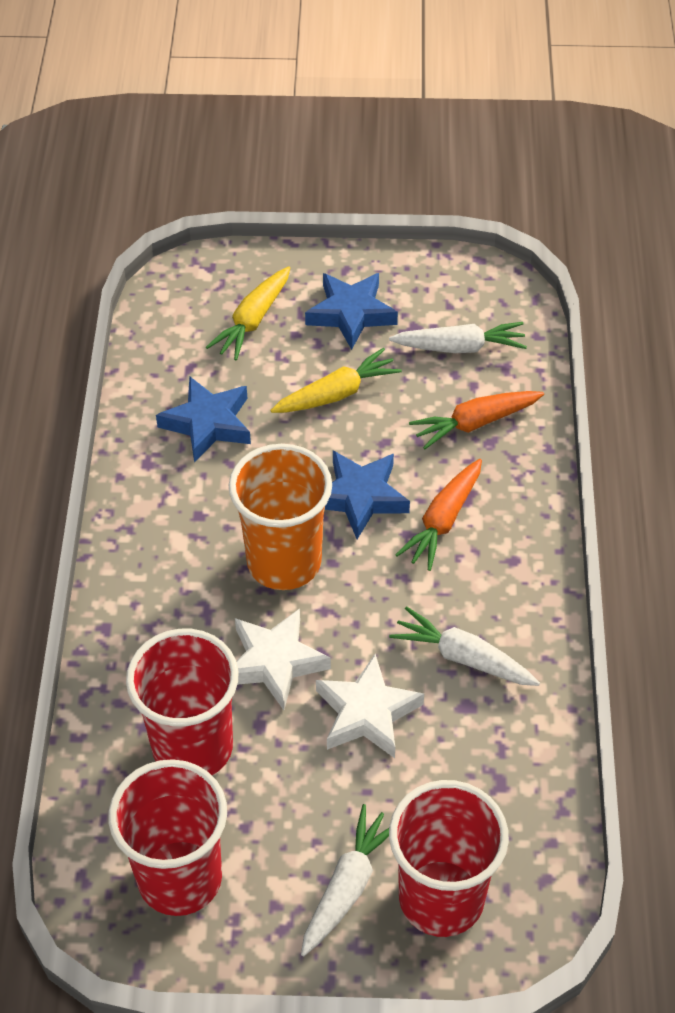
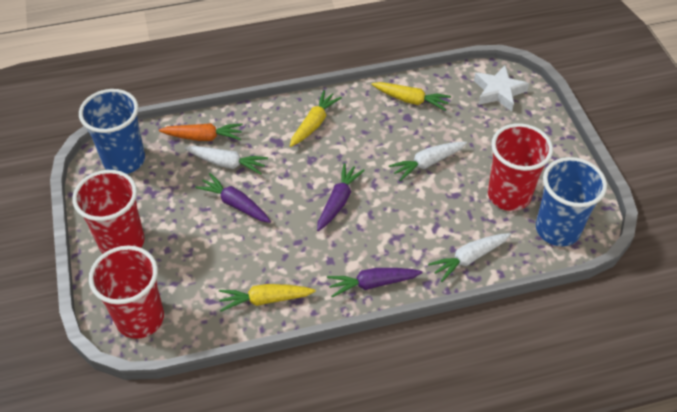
blue cup: 0 -> 2
blue star: 3 -> 0
orange carrot: 2 -> 1
orange cup: 1 -> 0
purple carrot: 0 -> 3
white star: 2 -> 1
yellow carrot: 2 -> 3

